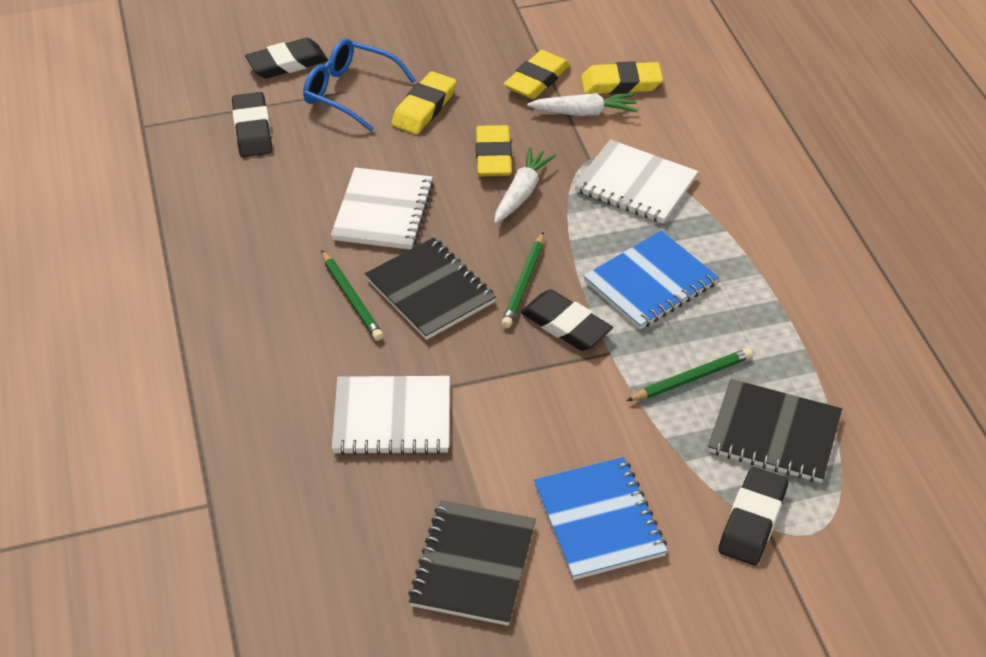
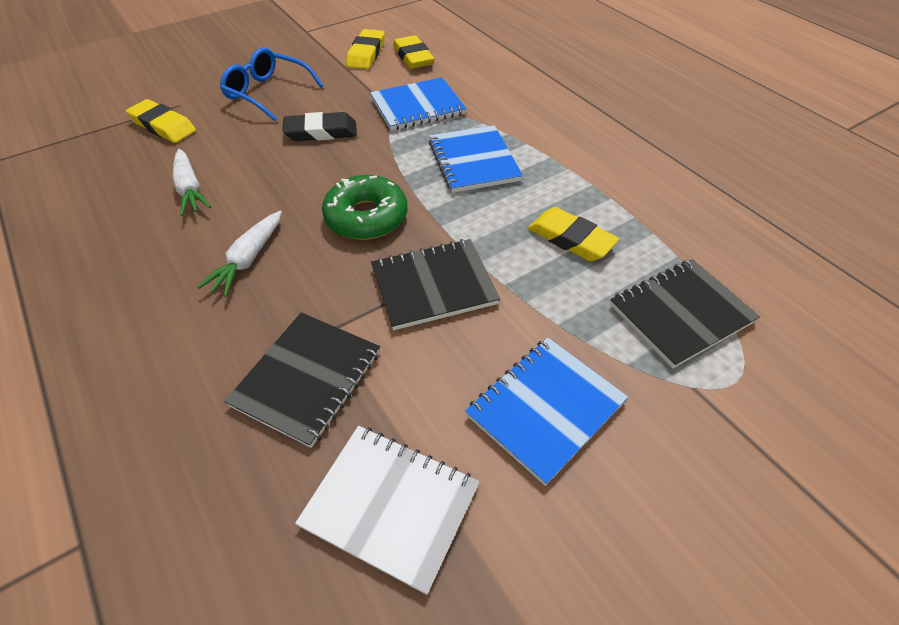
black eraser: 4 -> 1
blue notebook: 2 -> 3
green donut: 0 -> 1
green pencil: 3 -> 0
white notebook: 3 -> 1

